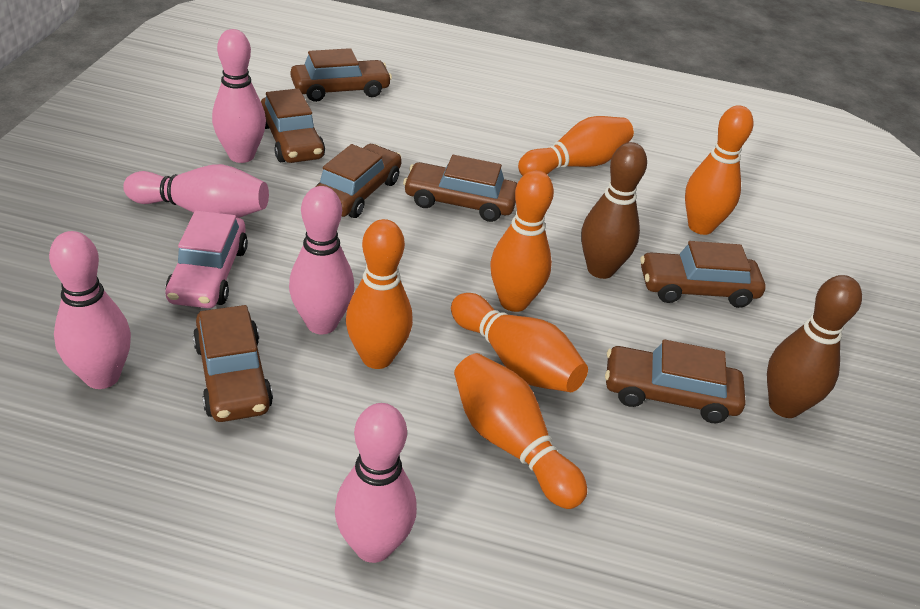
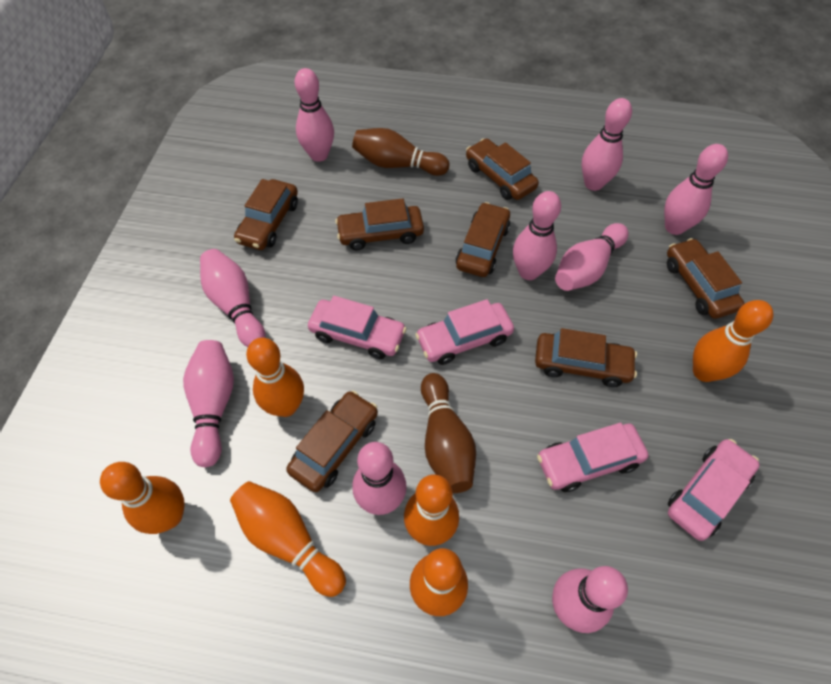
pink bowling pin: 5 -> 9
pink car: 1 -> 4

